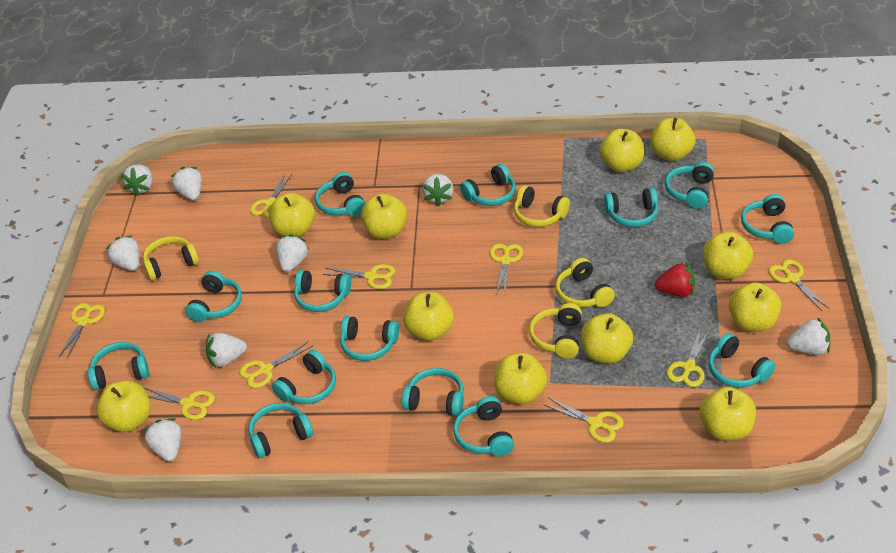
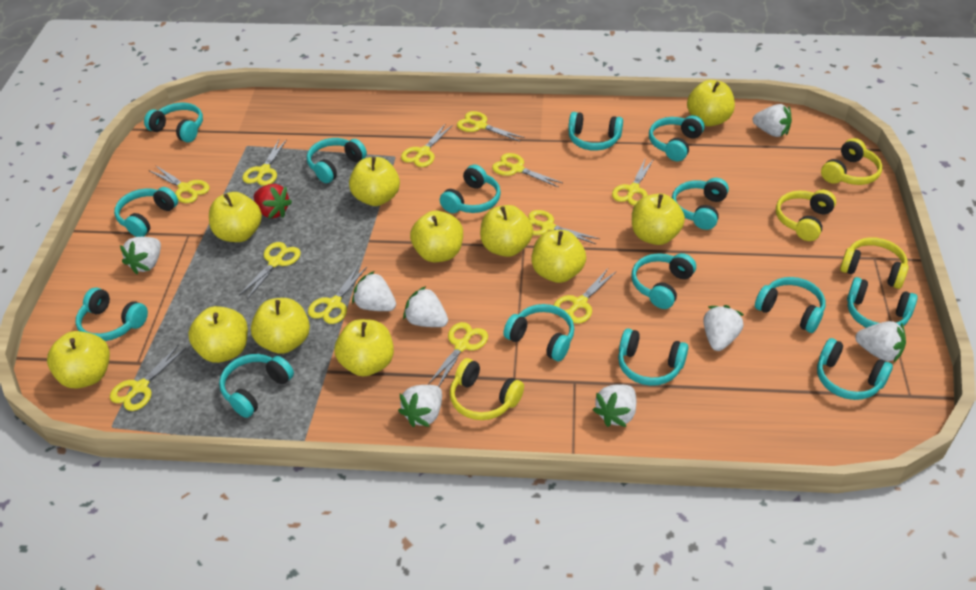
turquoise headphones: 14 -> 15
yellow scissors: 9 -> 12

